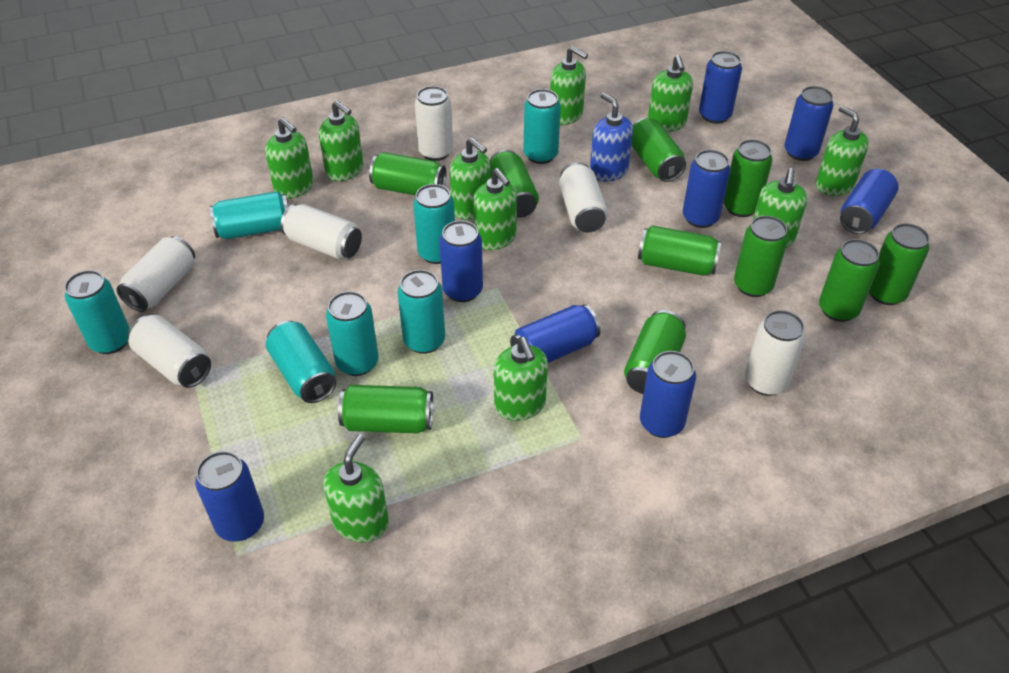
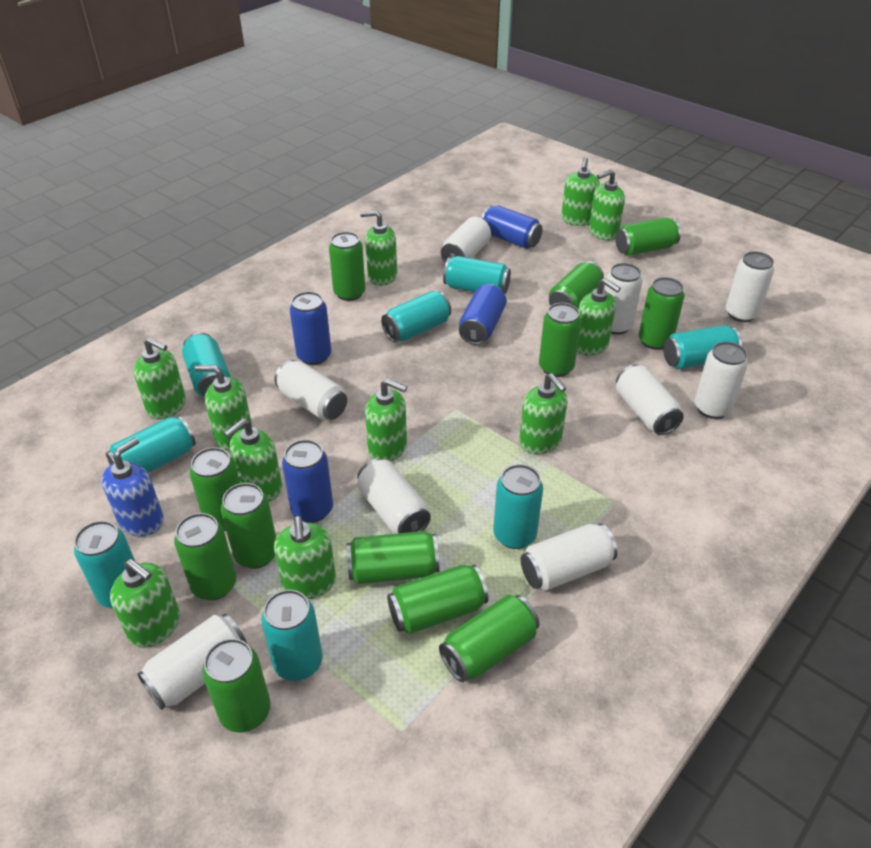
blue can: 8 -> 4
green can: 10 -> 12
green soap dispenser: 10 -> 11
turquoise can: 7 -> 8
white can: 6 -> 9

